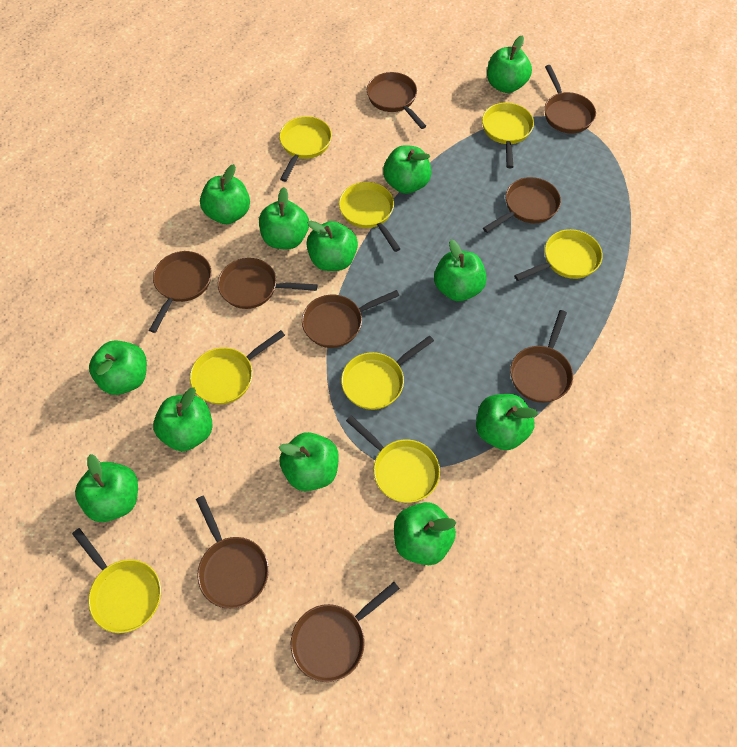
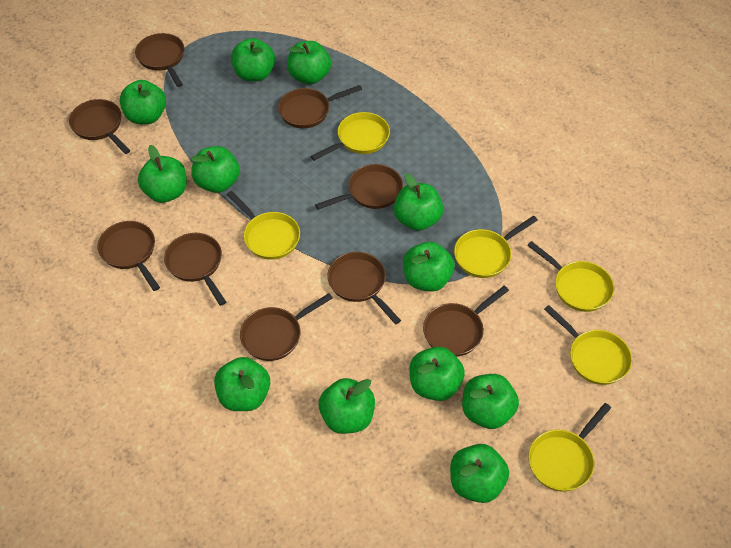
yellow pan: 8 -> 6

